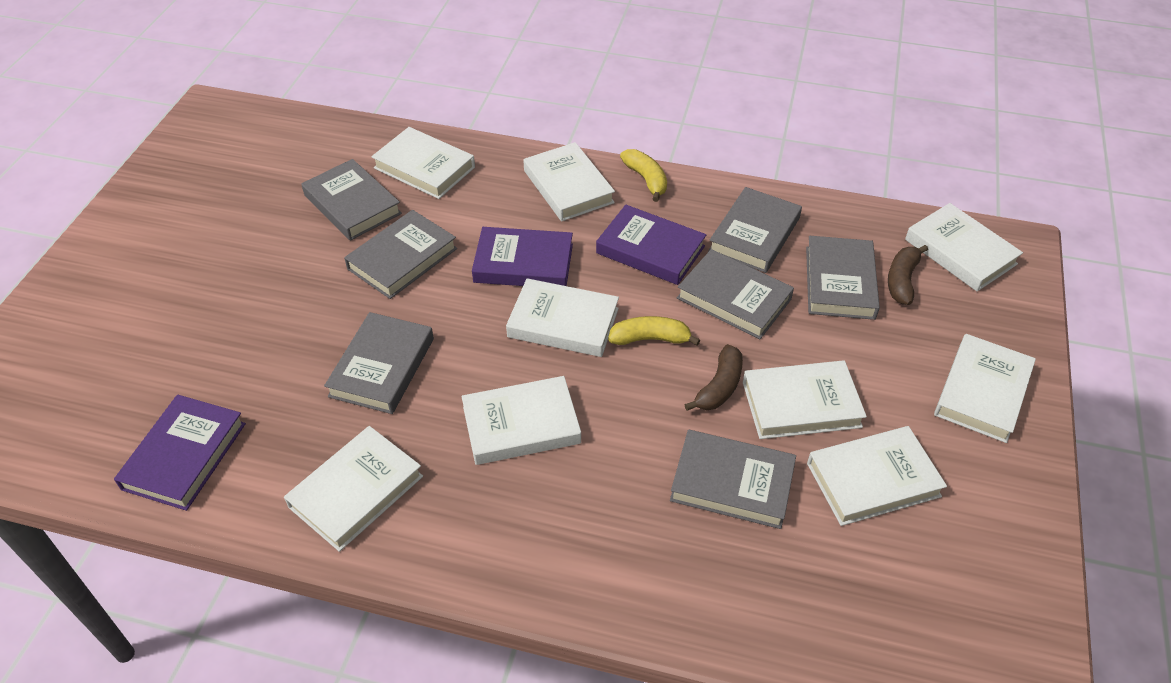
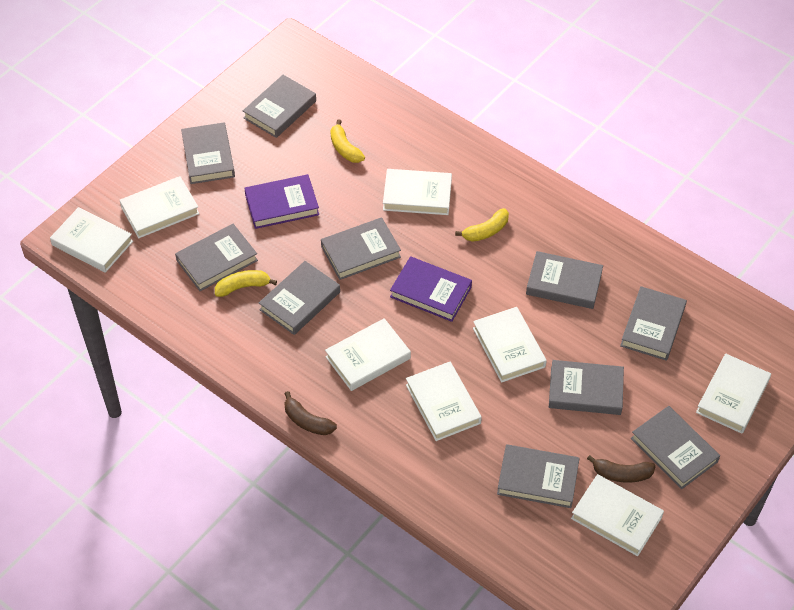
grey book: 7 -> 10
purple book: 3 -> 2
white book: 9 -> 8
yellow banana: 2 -> 3

